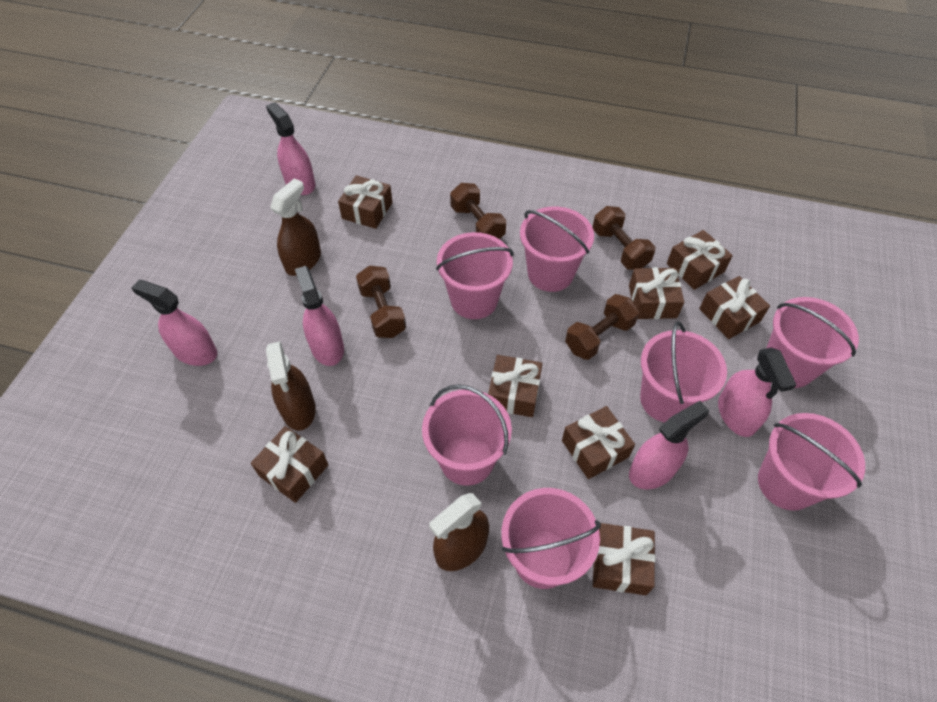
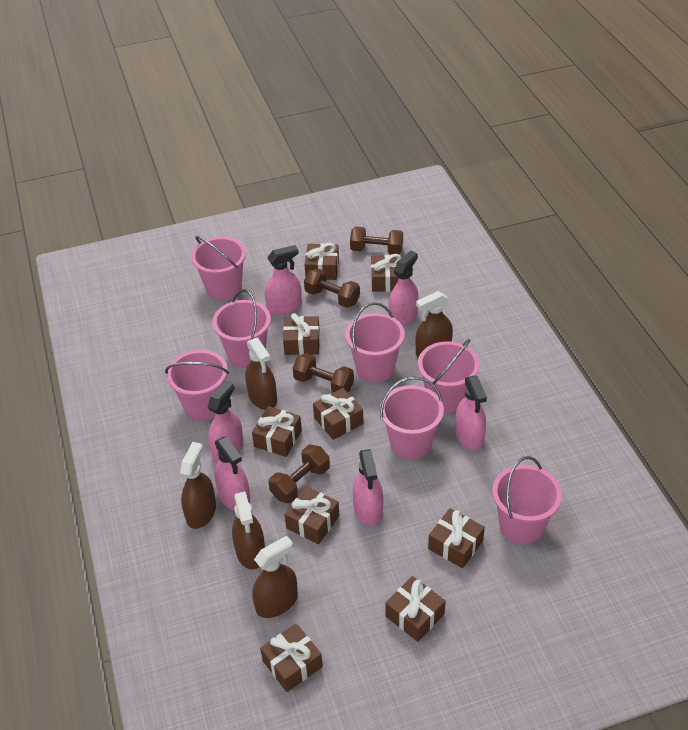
brown gift: 8 -> 9
brown spray bottle: 3 -> 5
pink spray bottle: 5 -> 6

